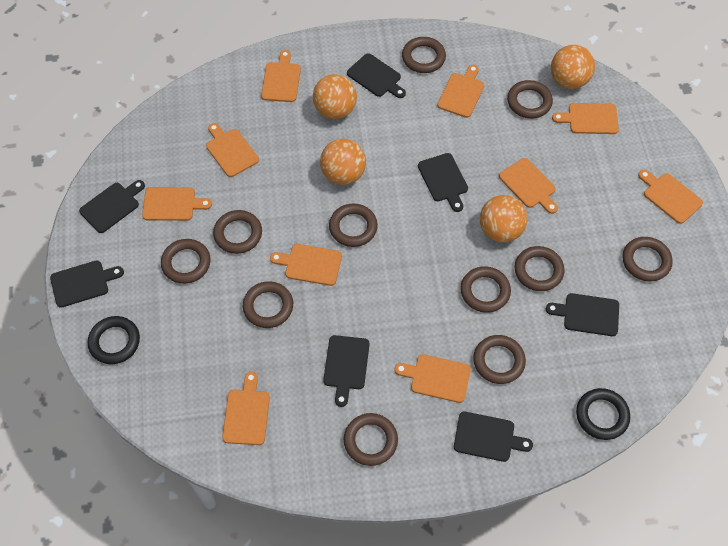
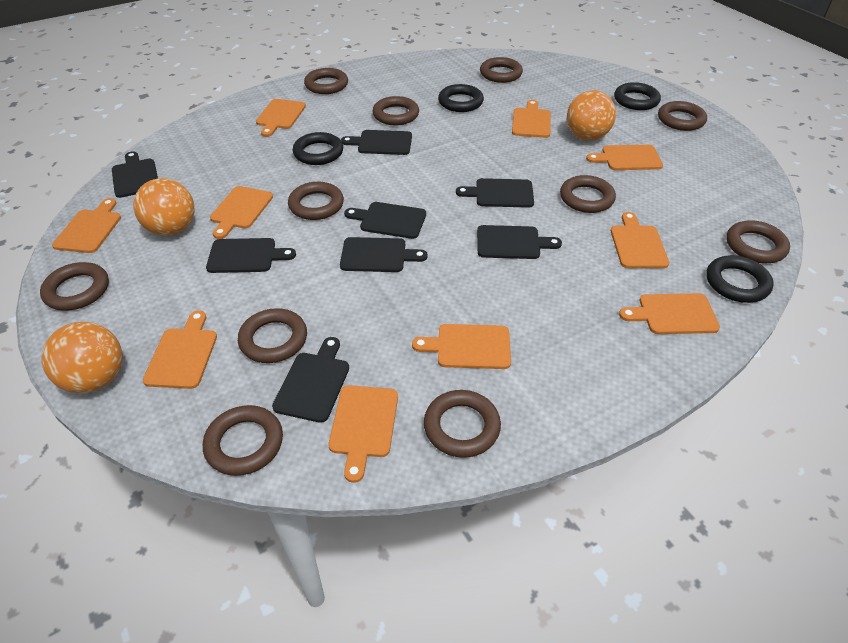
black cutting board: 7 -> 8
black ring: 2 -> 4
orange ball: 4 -> 3

